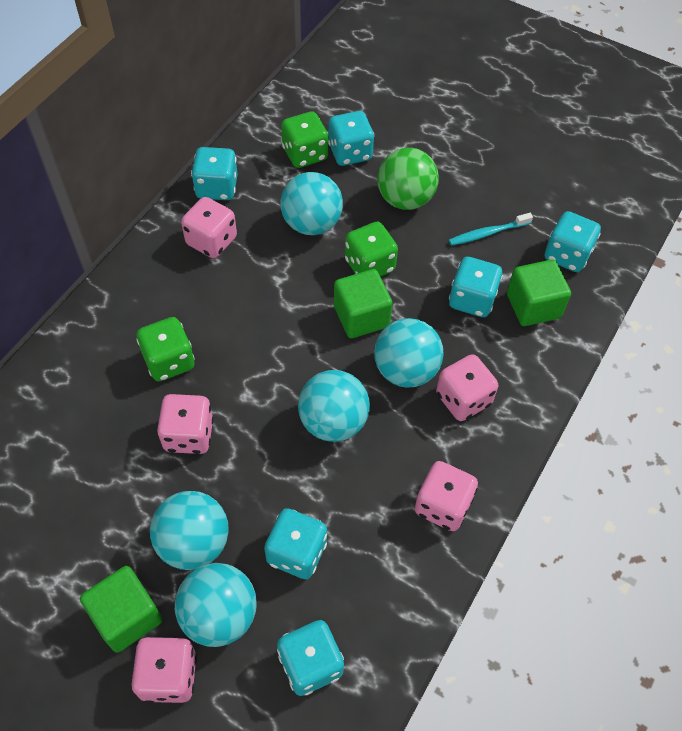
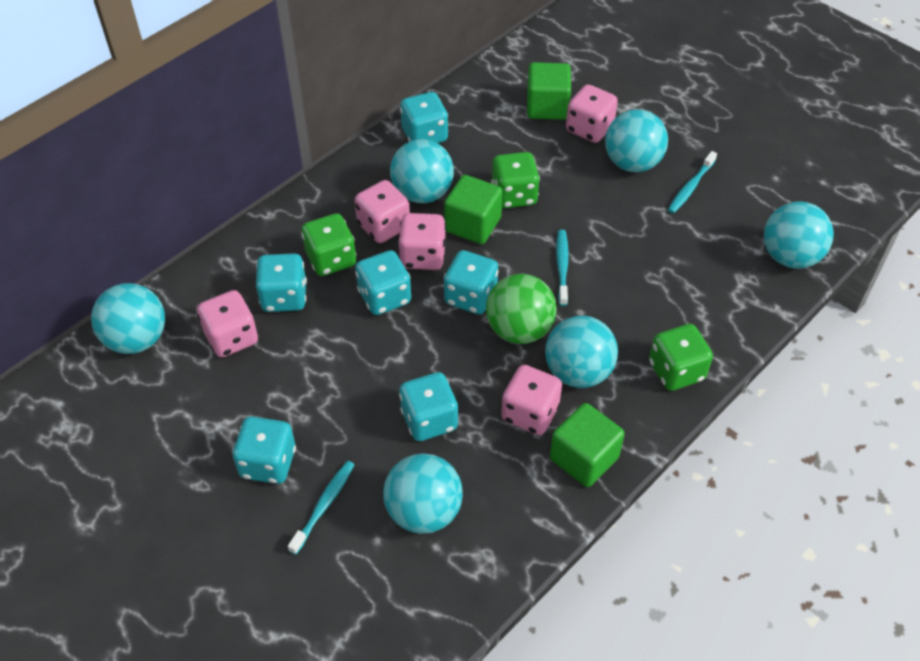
turquoise ball: 5 -> 6
turquoise toothbrush: 1 -> 3

